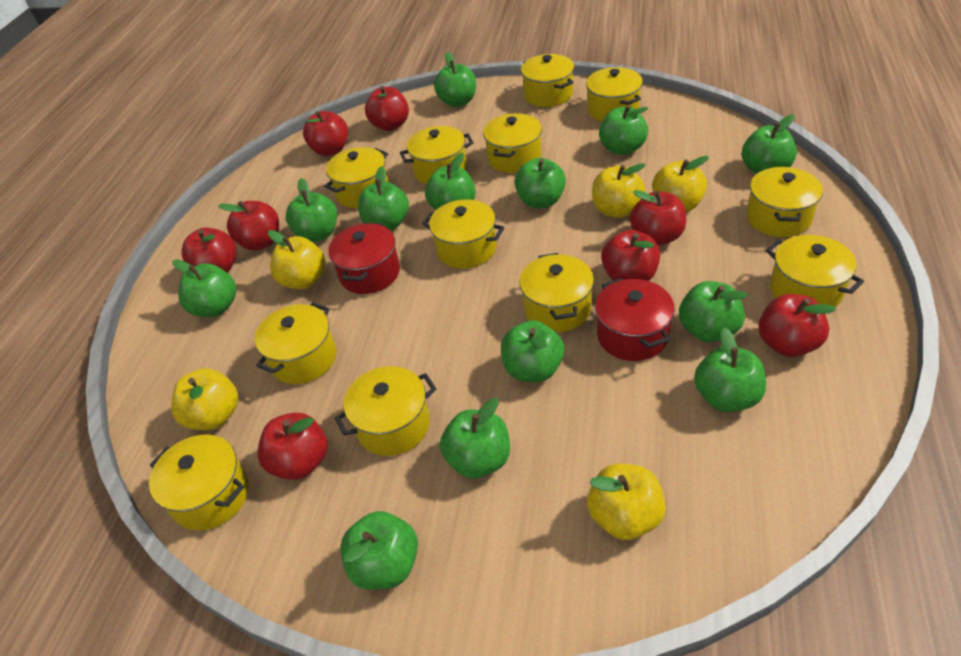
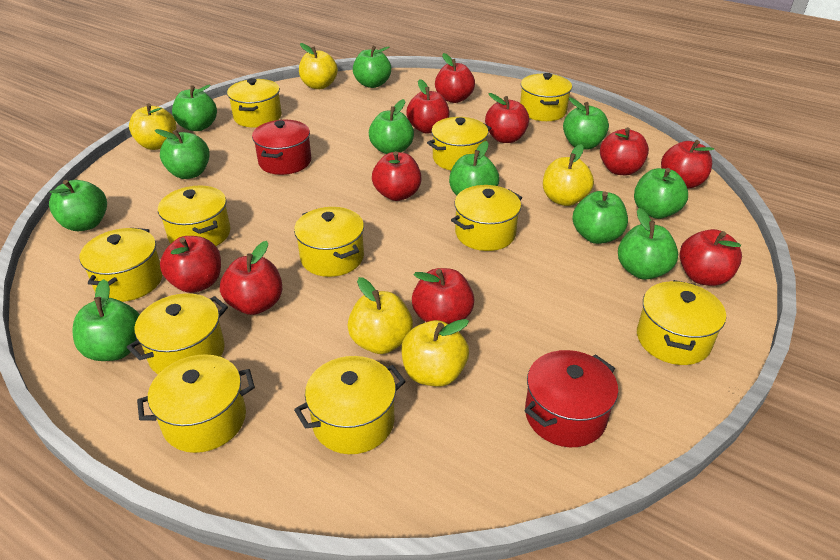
green apple: 13 -> 11
red apple: 8 -> 10
yellow pot: 12 -> 11

